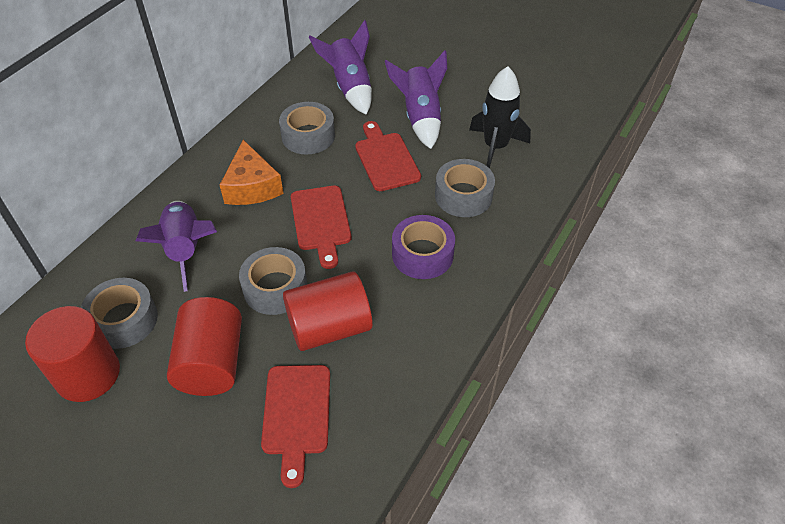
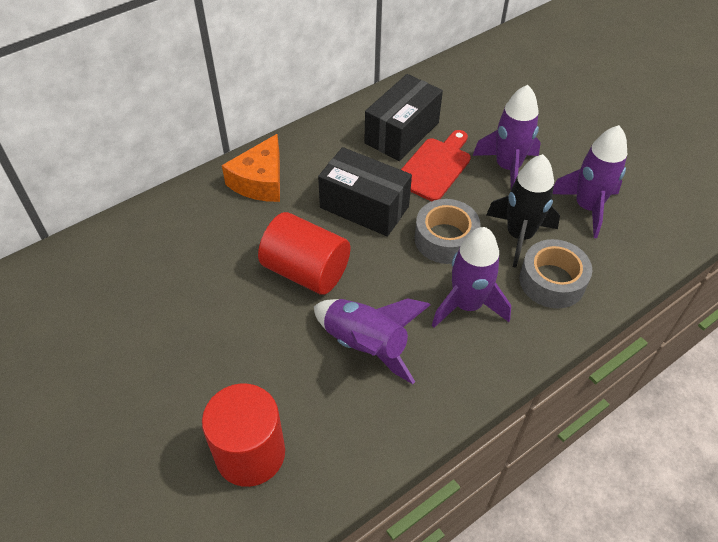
black box: 0 -> 2
grey tape: 4 -> 2
purple rocket: 3 -> 4
purple tape: 1 -> 0
red cutting board: 3 -> 1
red cylinder: 3 -> 2

